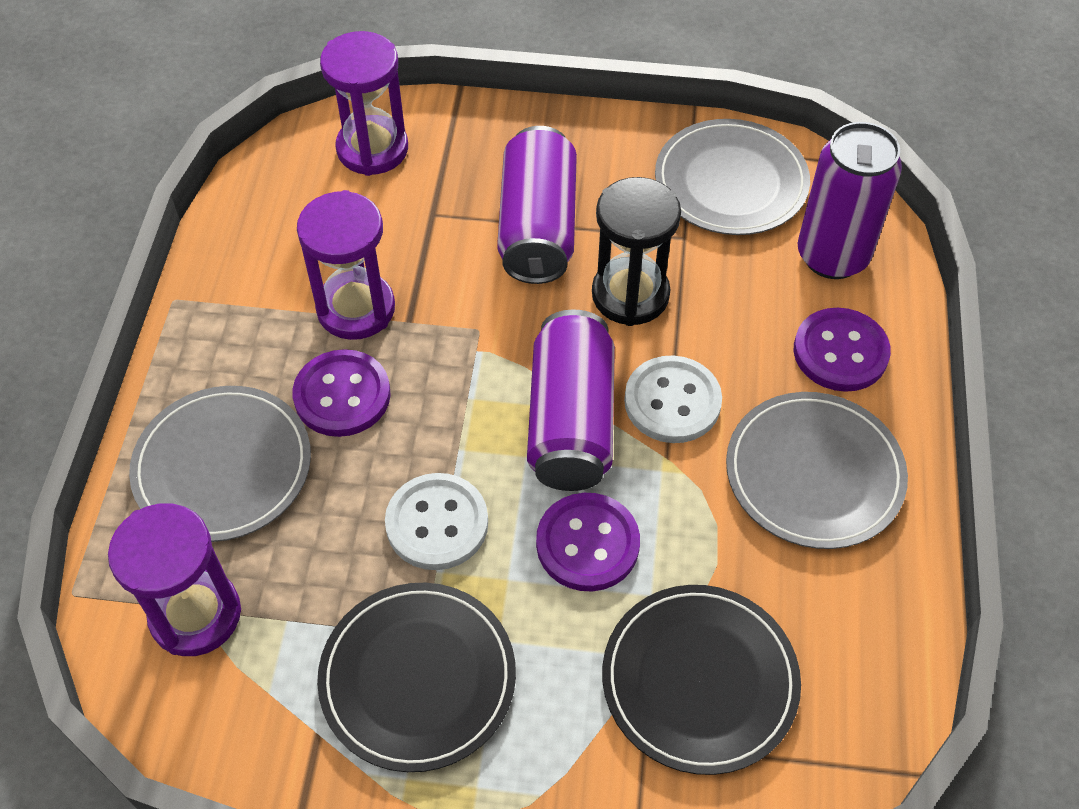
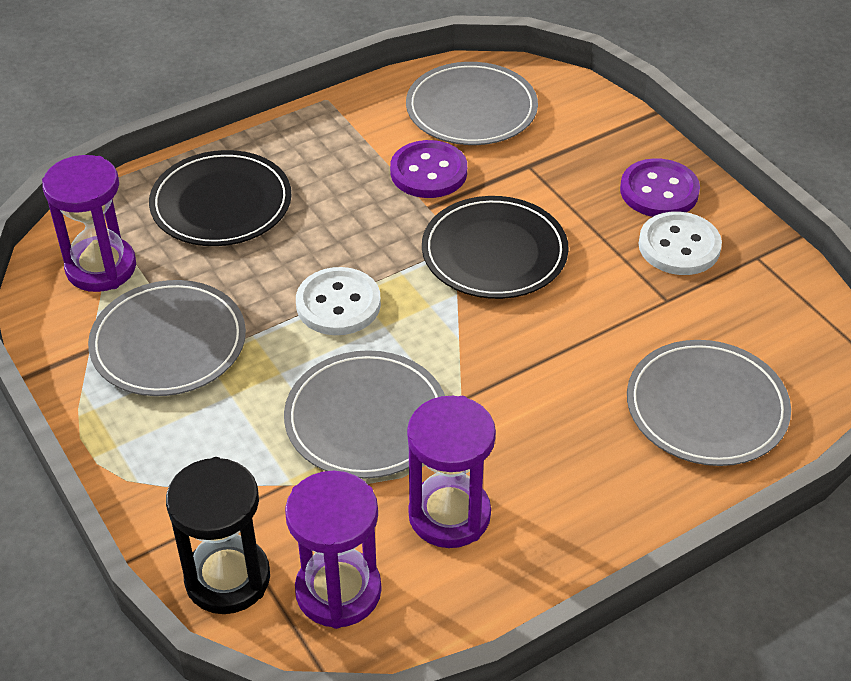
grey plate: 3 -> 4
purple button: 3 -> 2
purple can: 3 -> 0

